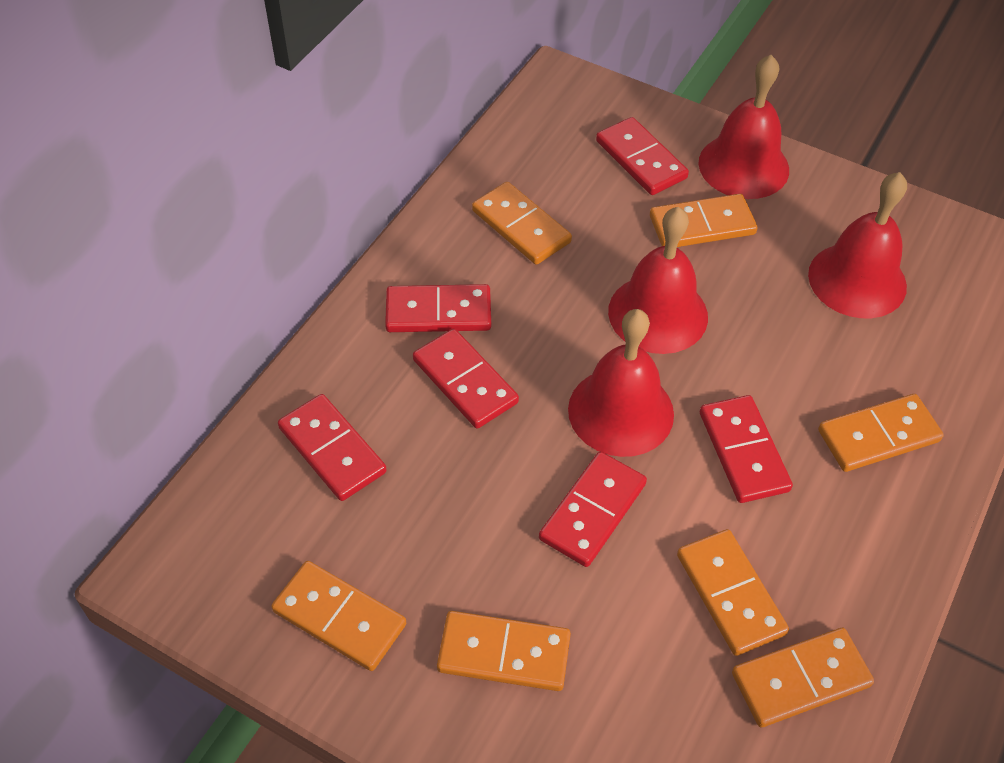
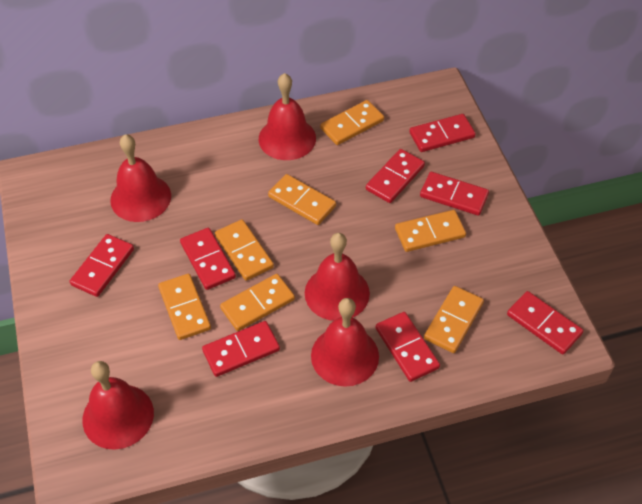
red bell: 4 -> 5
red domino: 6 -> 8

